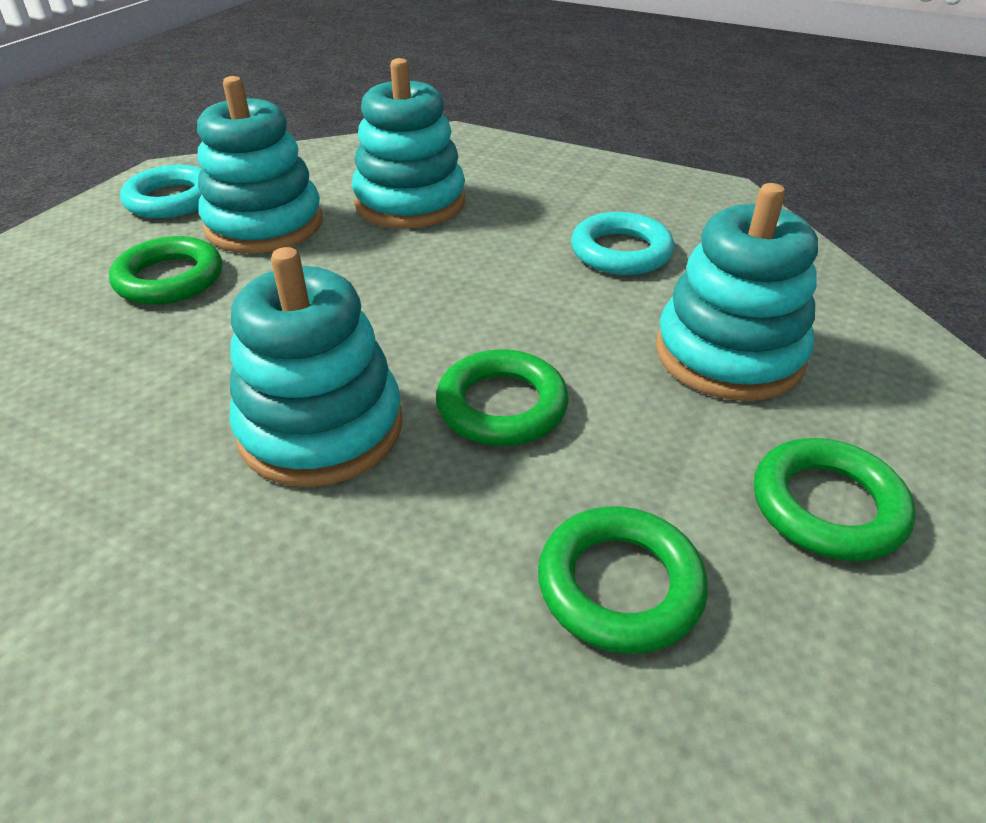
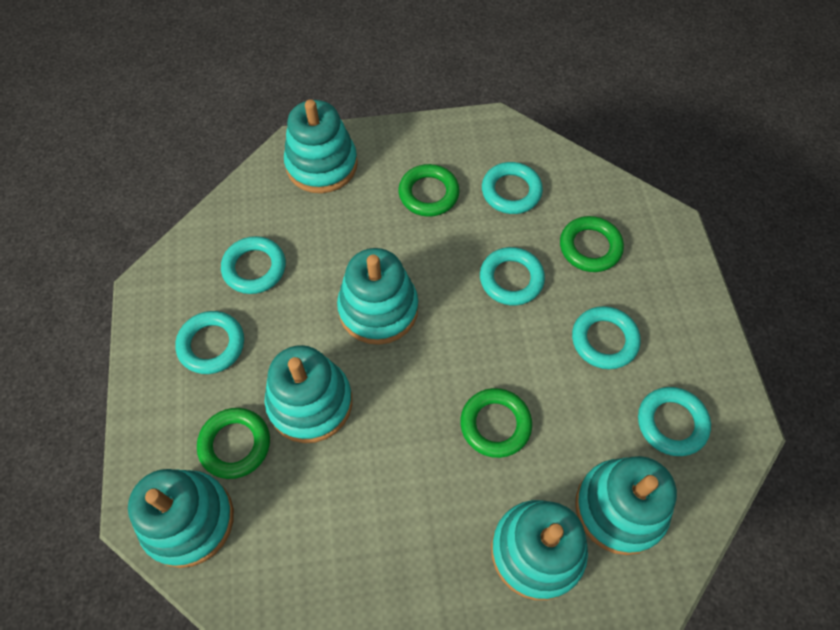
turquoise ring: 2 -> 6
turquoise stacking toy: 4 -> 6

